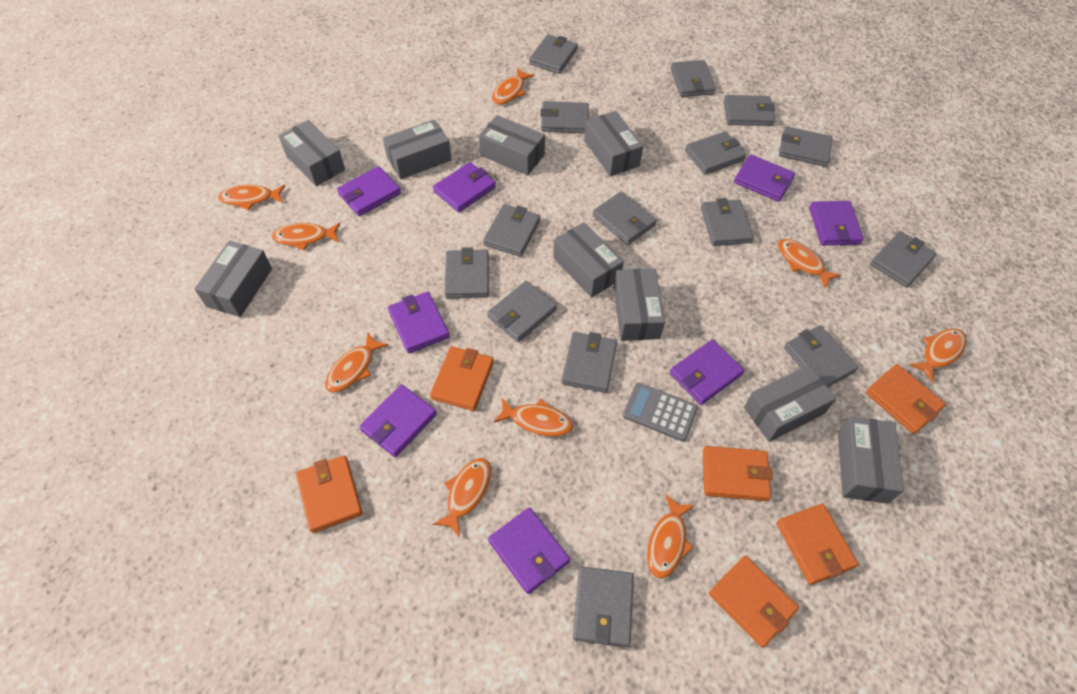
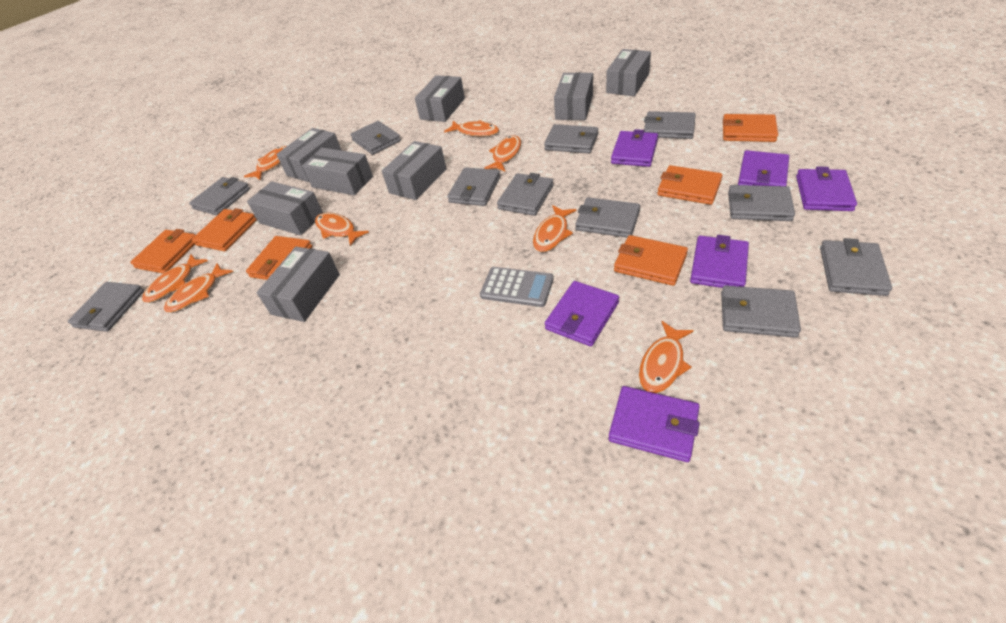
grey box: 9 -> 8
grey wallet: 15 -> 11
orange fish: 9 -> 8
purple wallet: 8 -> 6

